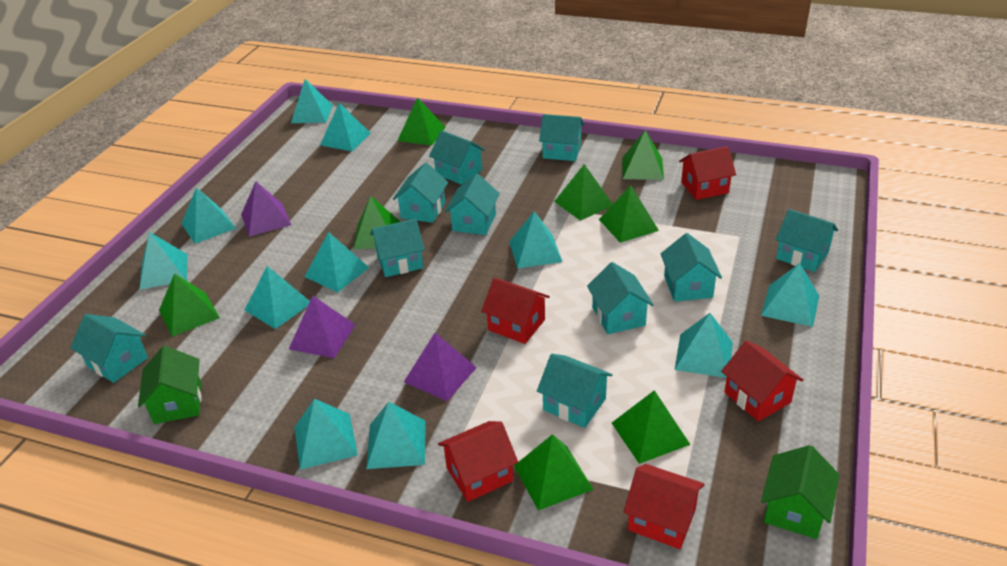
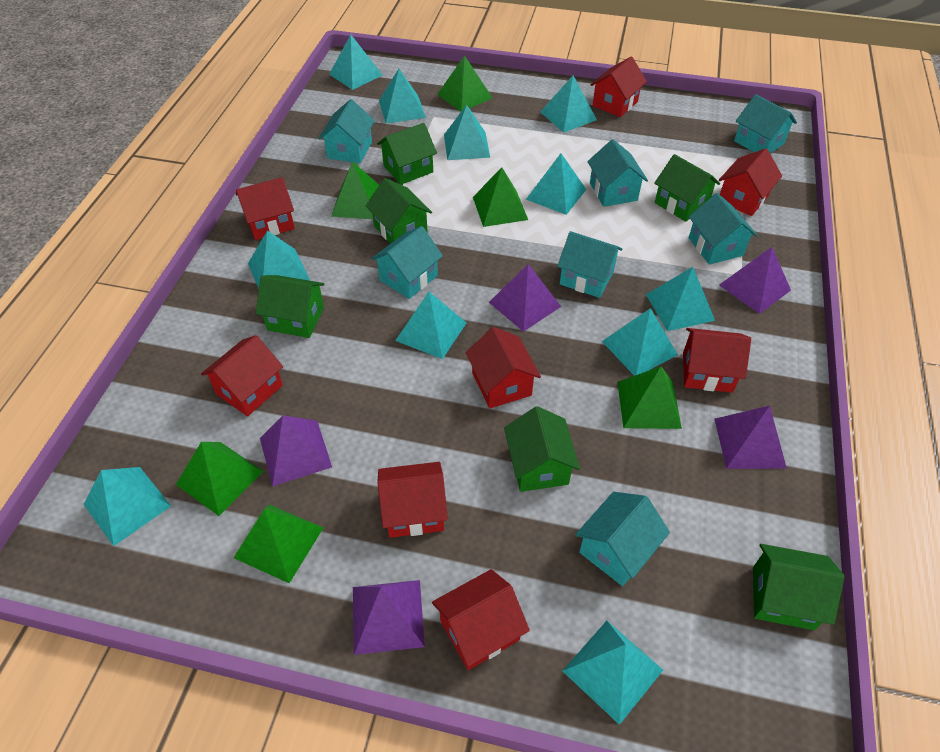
green house: 2 -> 6
green pyramid: 8 -> 6
purple pyramid: 3 -> 5
red house: 5 -> 8
turquoise house: 10 -> 7

